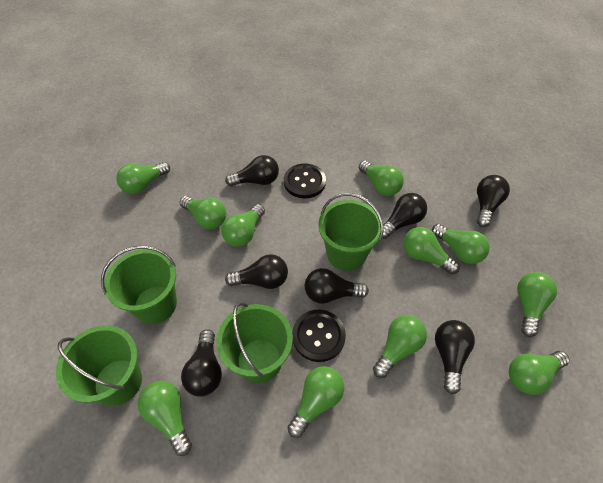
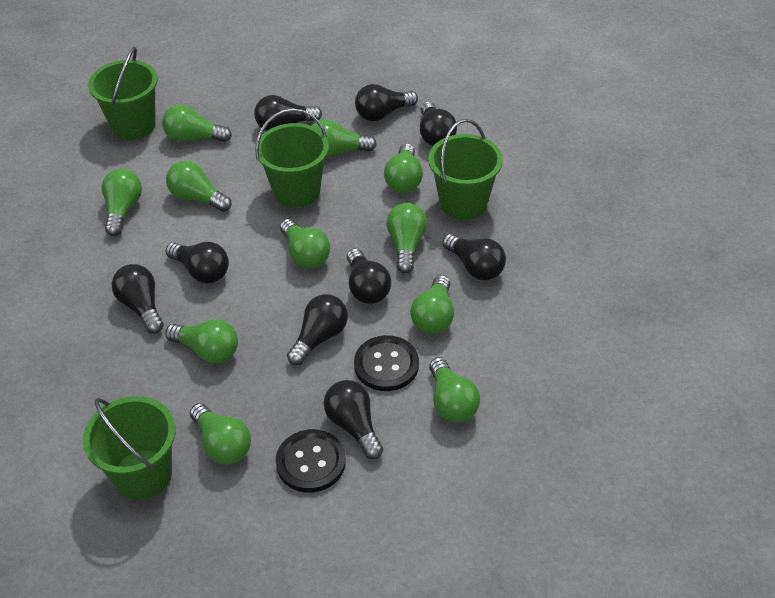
black light bulb: 7 -> 9

